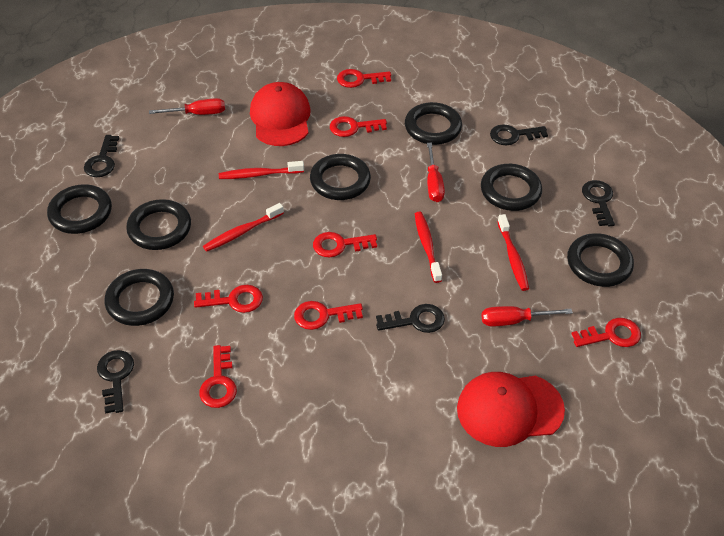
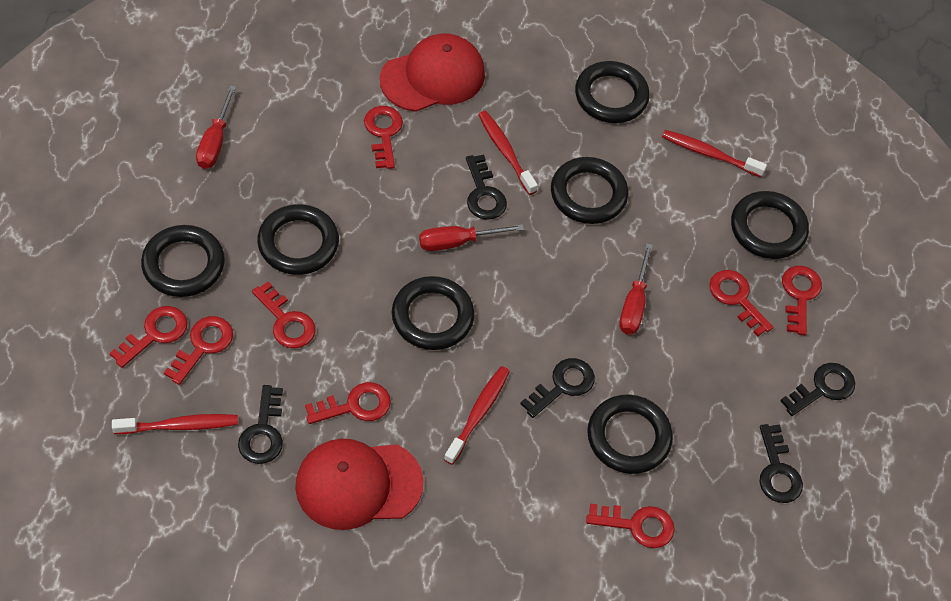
red key: 7 -> 8

